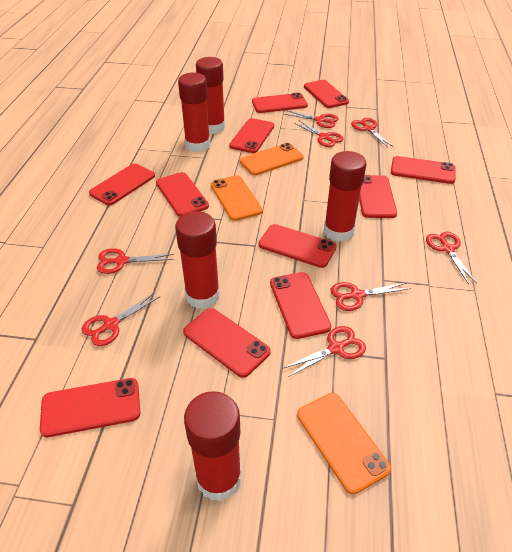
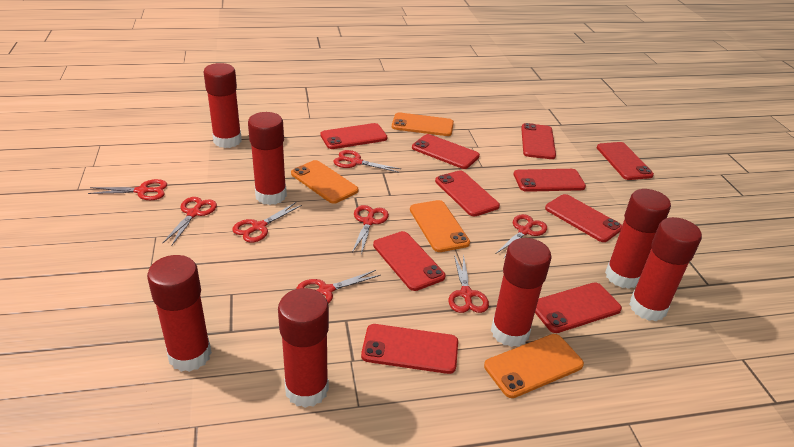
orange phone: 3 -> 4
red glue stick: 5 -> 7
red phone: 11 -> 10

